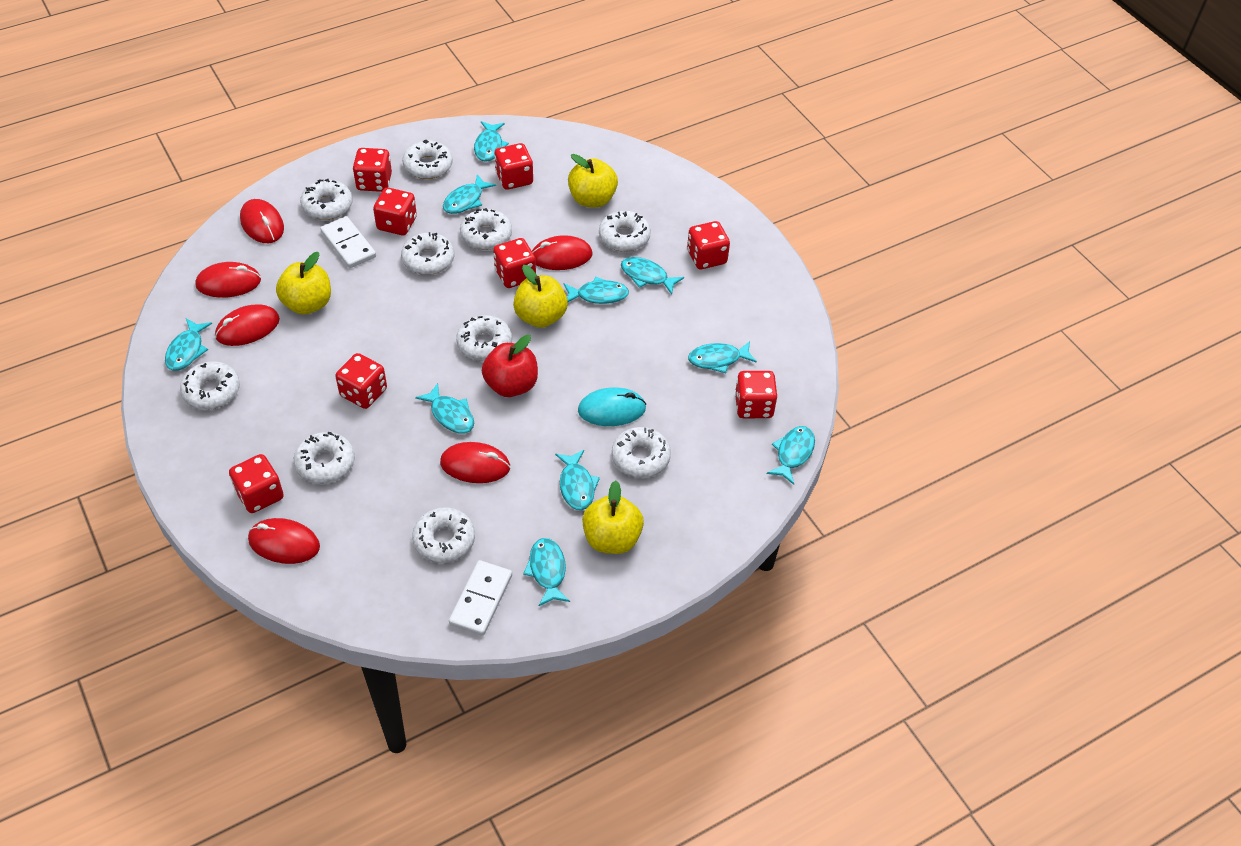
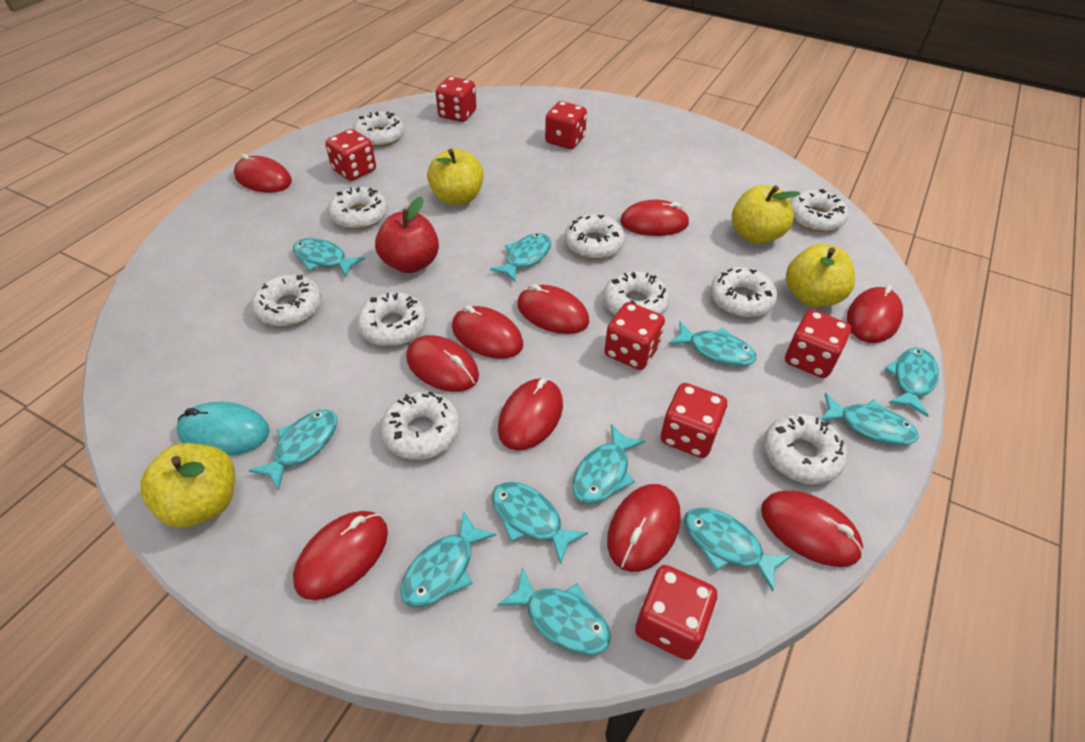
red dice: 8 -> 7
red mouse: 6 -> 10
turquoise fish: 10 -> 11
white domino: 2 -> 0

